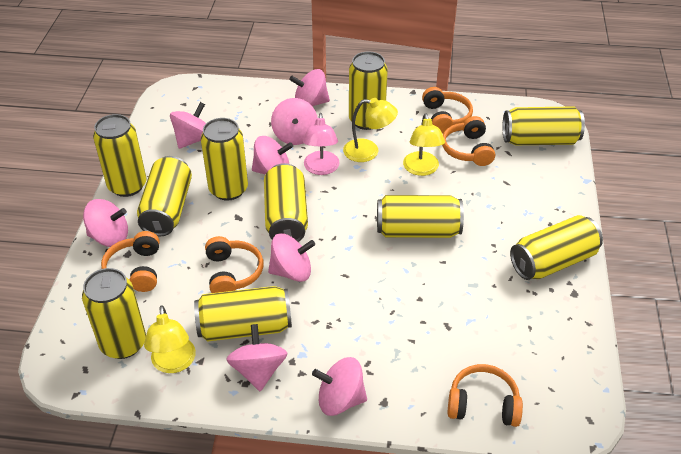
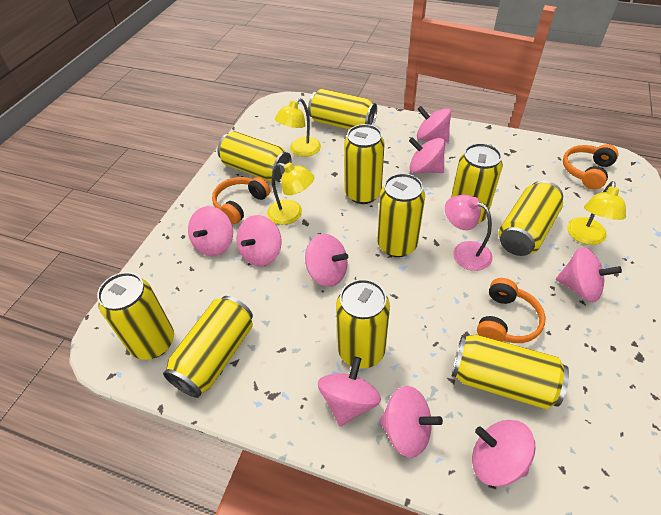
orange headphones: 5 -> 3
pink spinning top: 8 -> 9

